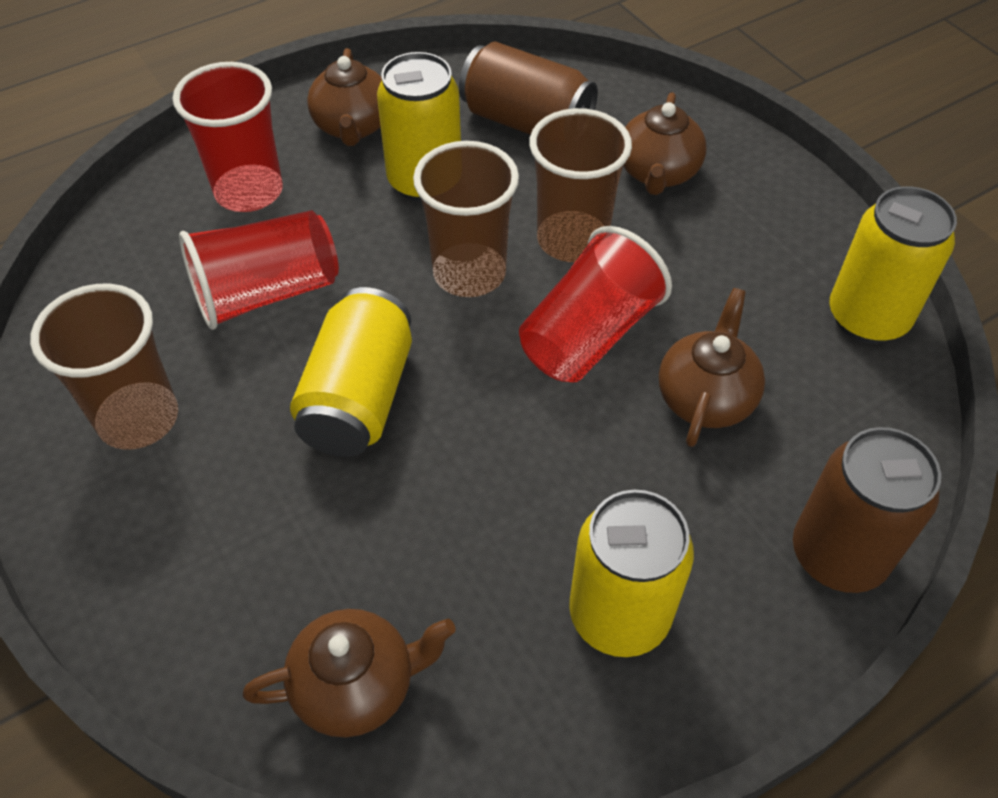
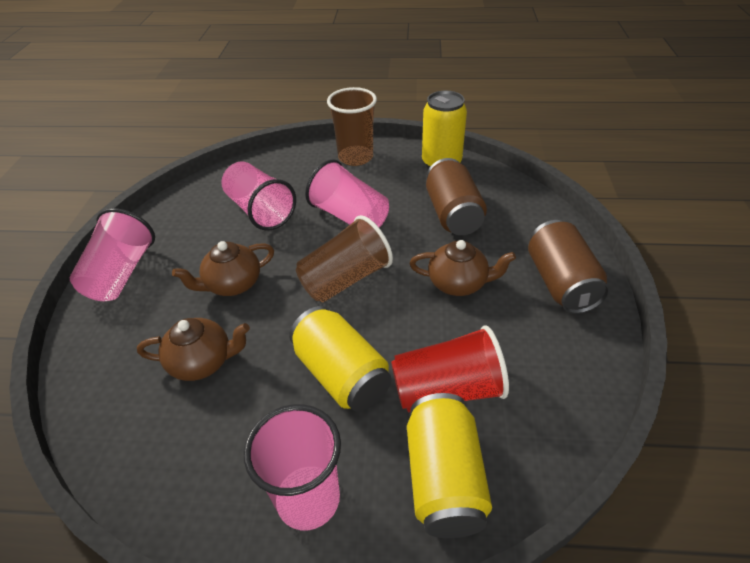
brown cup: 3 -> 2
brown teapot: 4 -> 3
pink cup: 0 -> 4
red cup: 3 -> 1
yellow can: 4 -> 3

